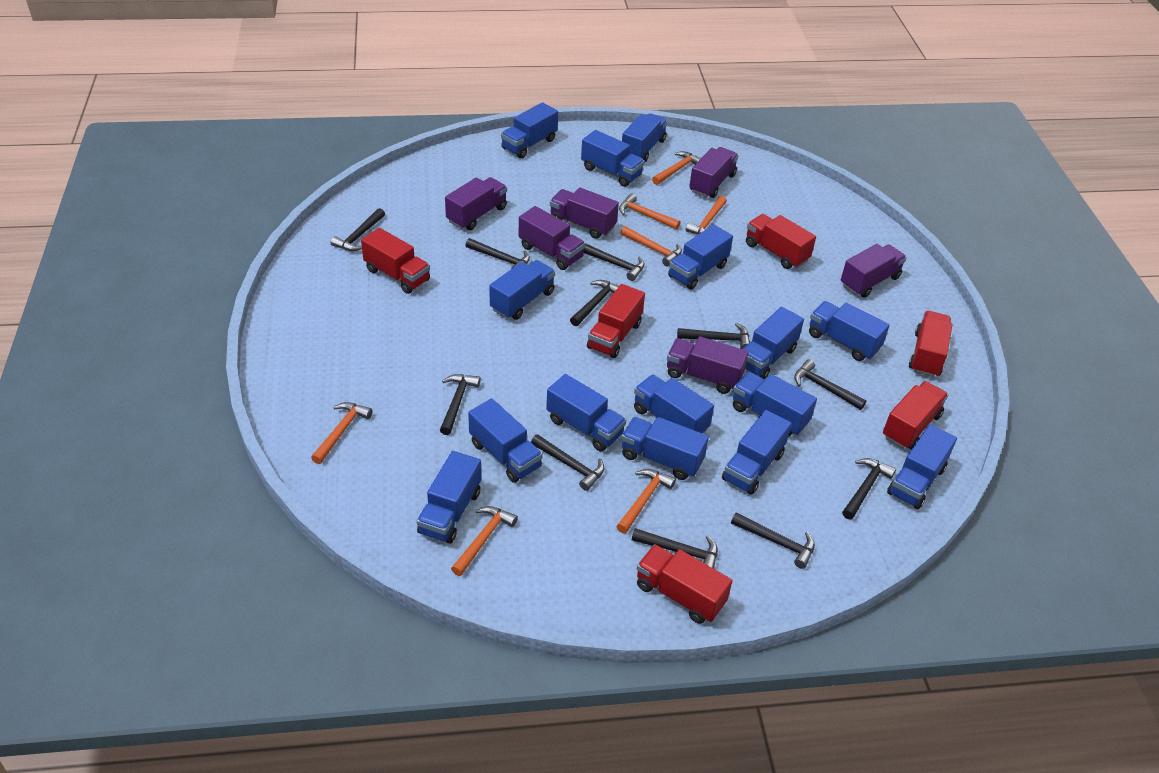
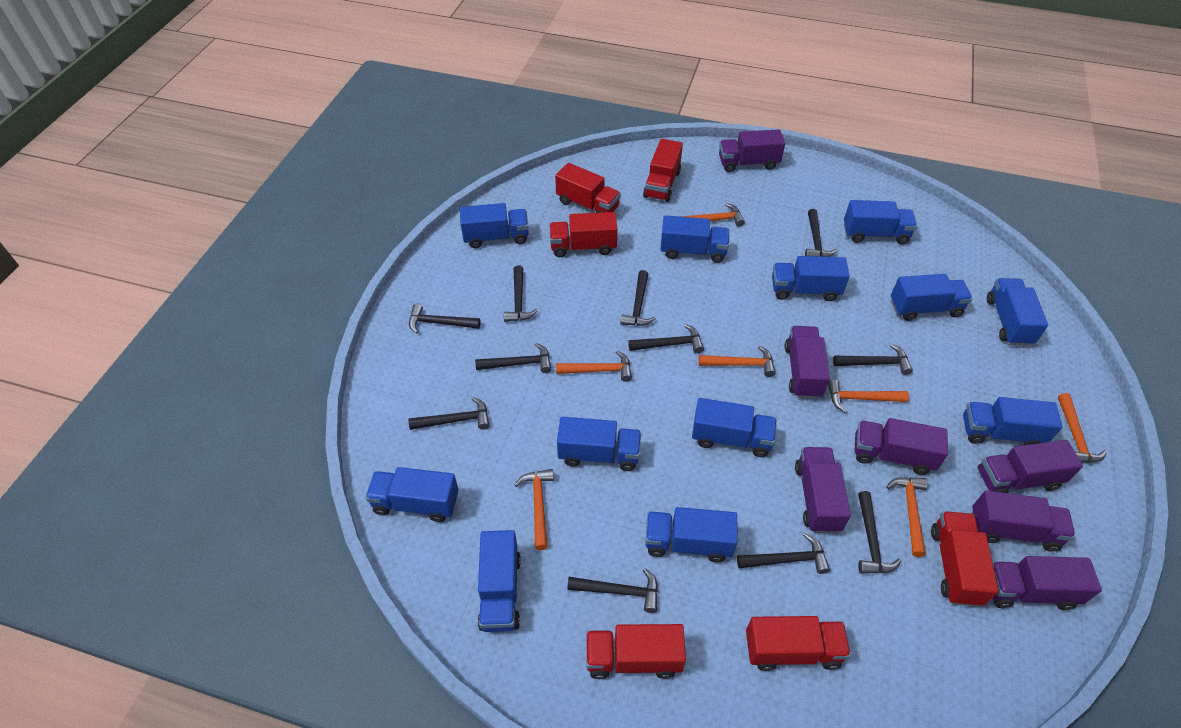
blue truck: 15 -> 12
purple truck: 6 -> 7

